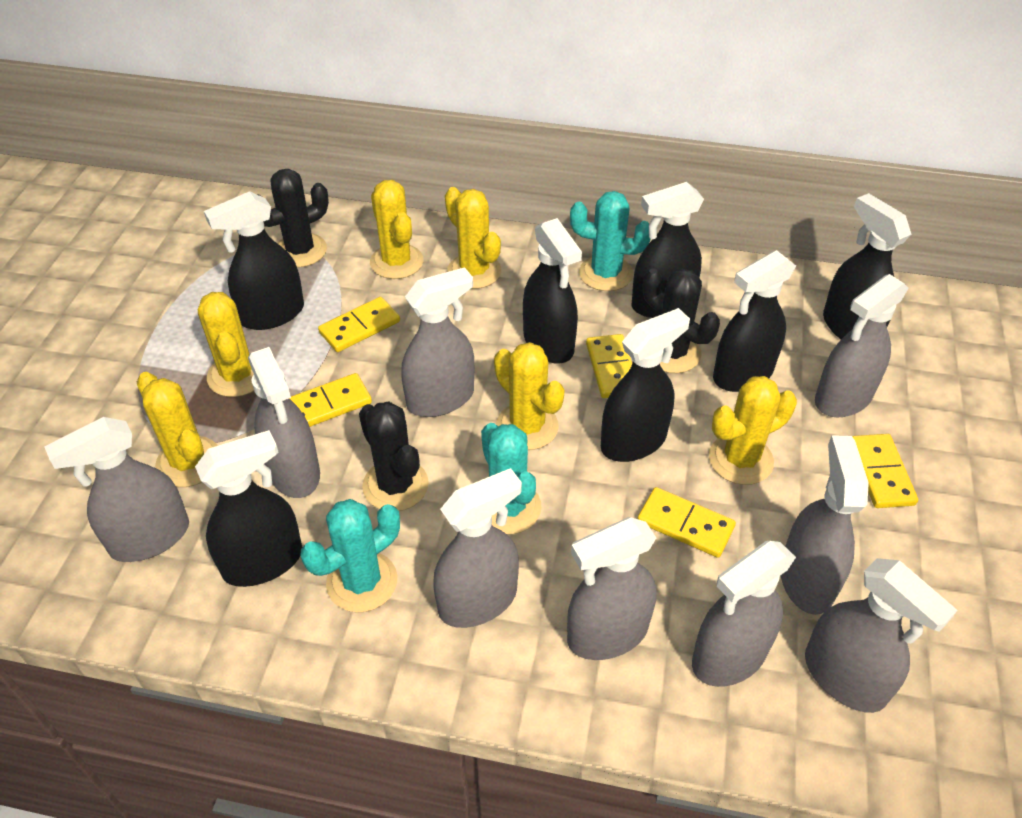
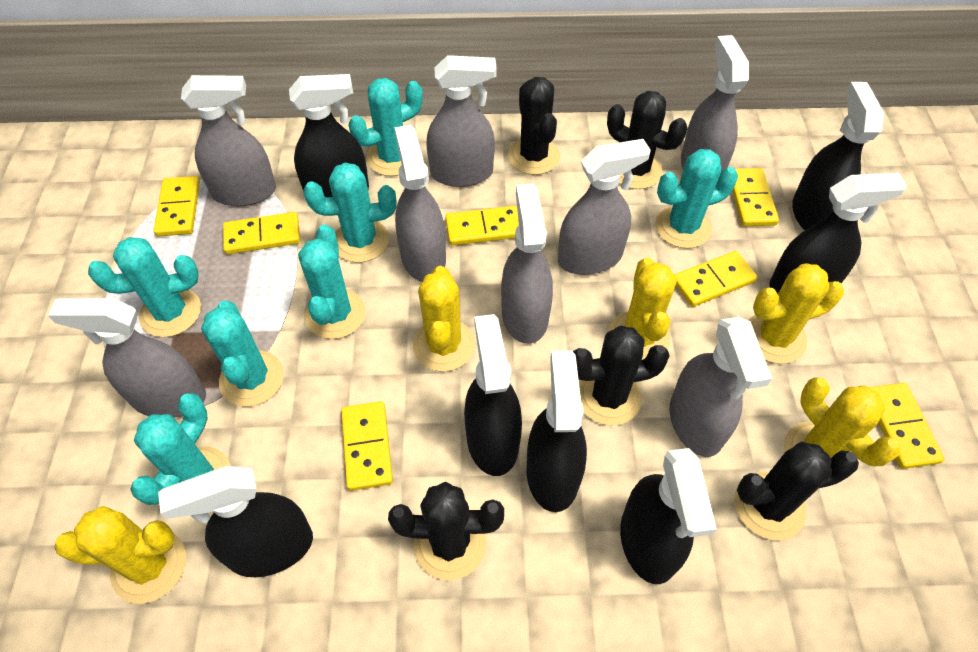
black cactus: 3 -> 5
grey spray bottle: 9 -> 8
turquoise cactus: 3 -> 7
yellow cactus: 6 -> 5
yellow domino: 5 -> 7

